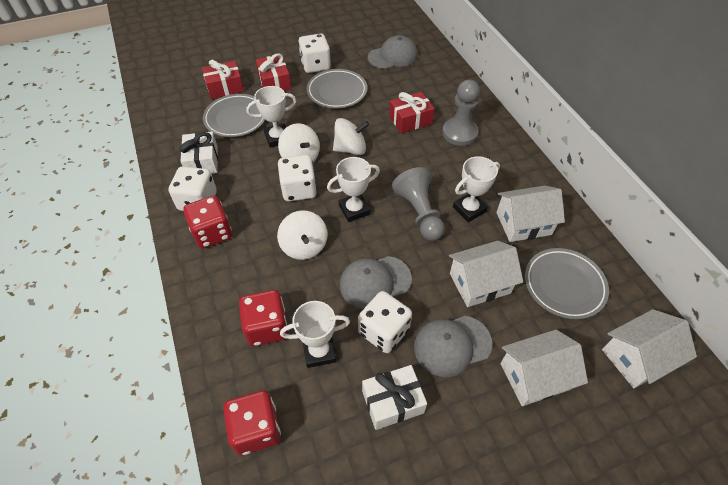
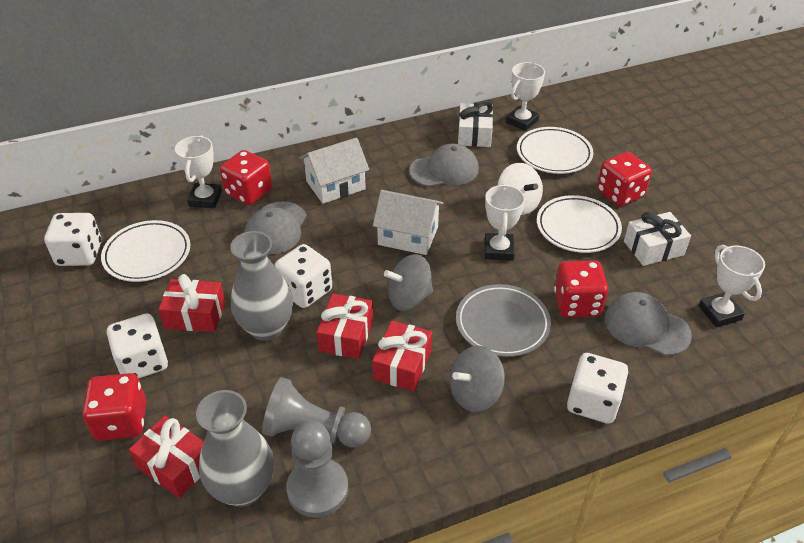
grey plate: 3 -> 1
grey spinning top: 0 -> 2
grey vase: 0 -> 2
red dice: 3 -> 4
red gift: 3 -> 4
white house: 4 -> 2
white plate: 0 -> 3
white spinning top: 3 -> 1

